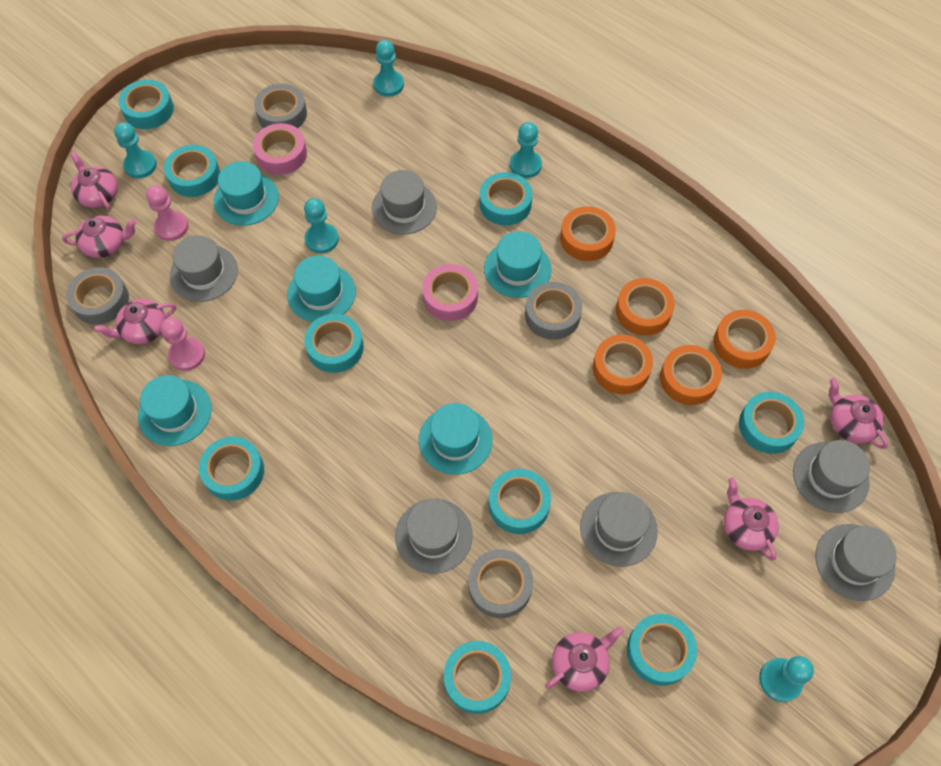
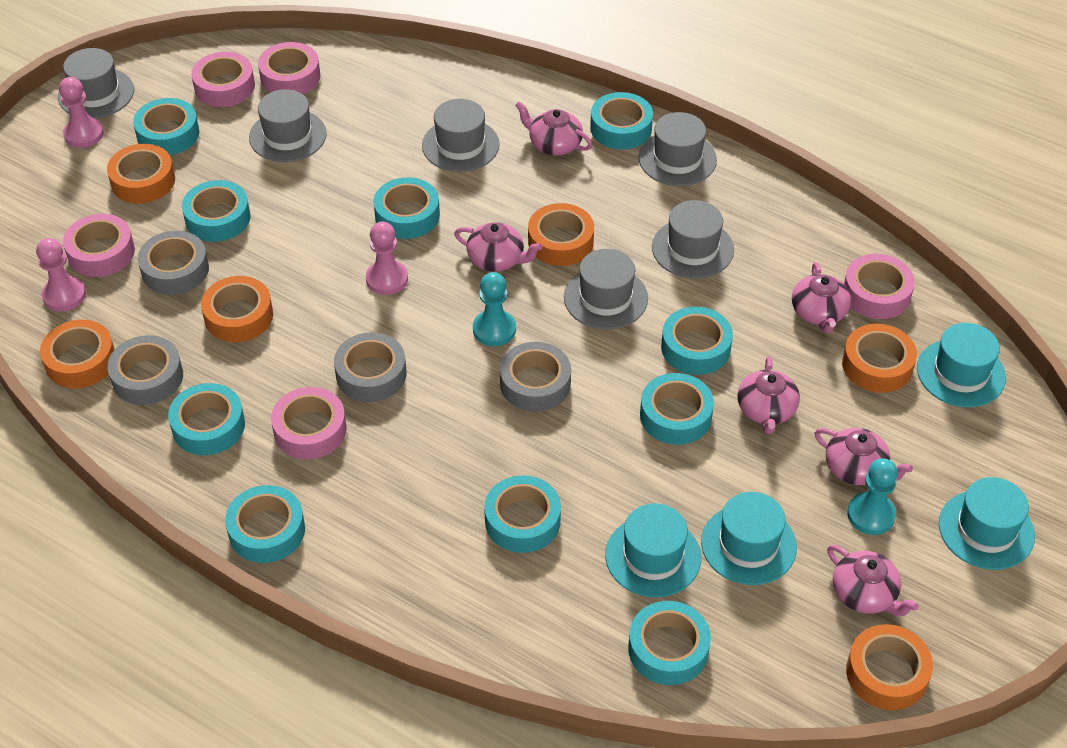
orange tape: 5 -> 6
pink pawn: 2 -> 3
pink tape: 2 -> 5
turquoise hat: 5 -> 4
turquoise pawn: 5 -> 2
turquoise tape: 9 -> 10

